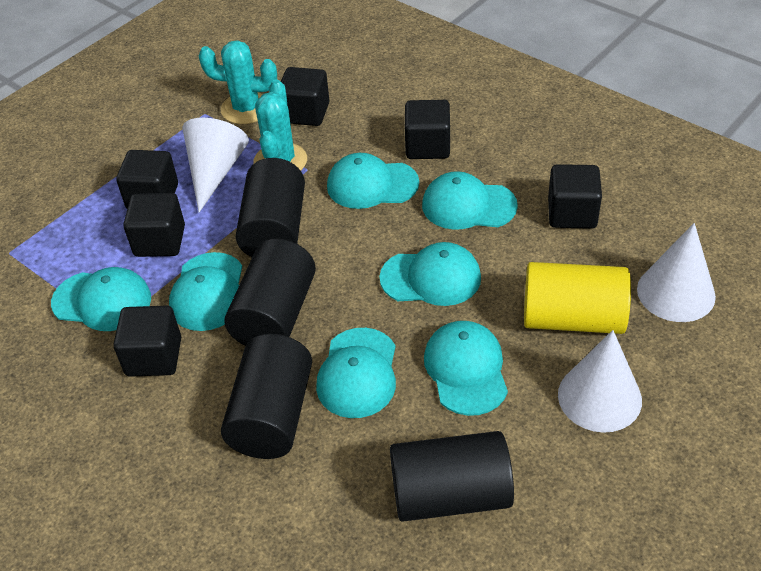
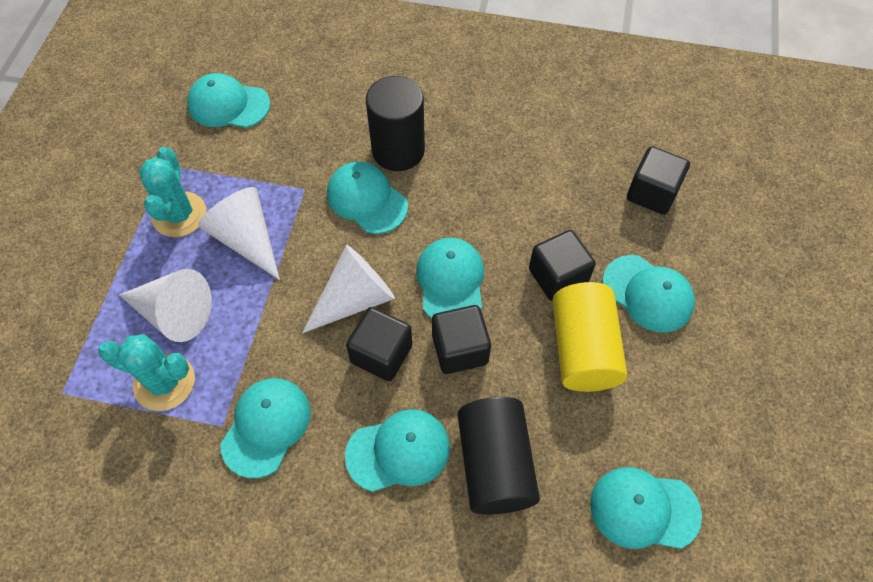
black cube: 6 -> 4
black cylinder: 4 -> 2

